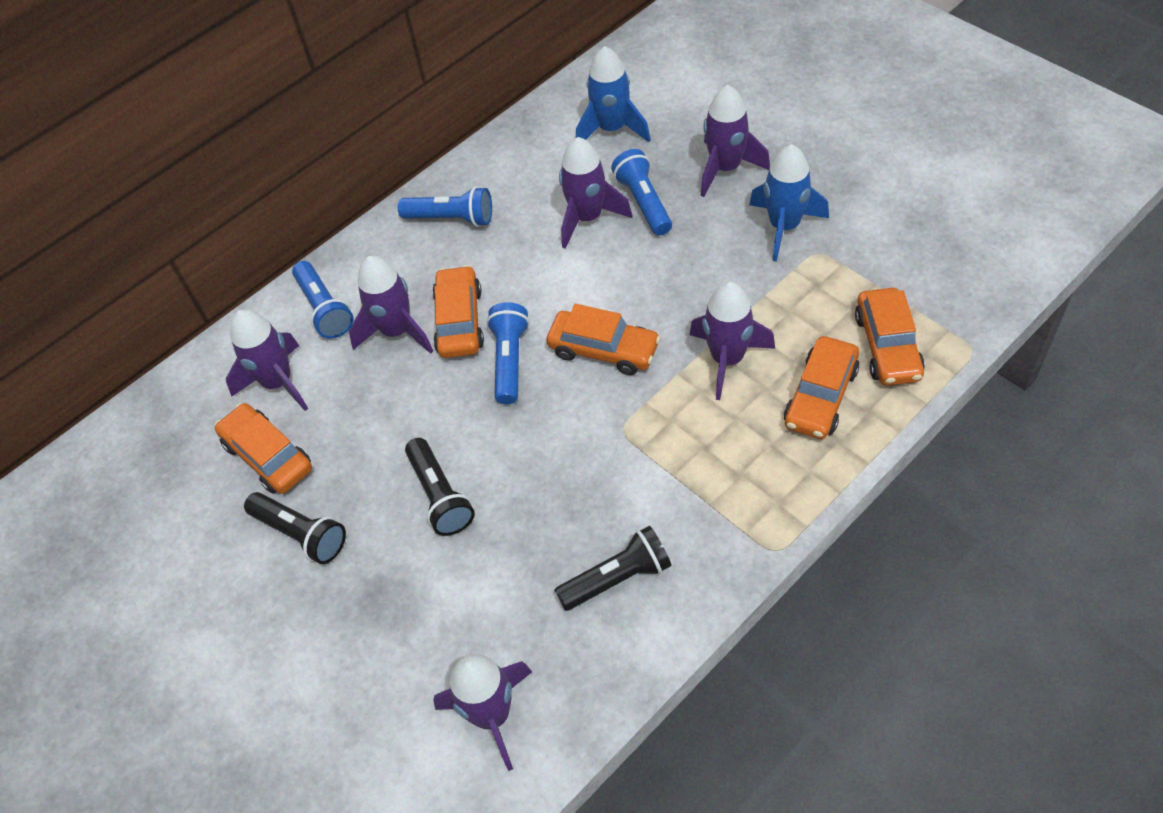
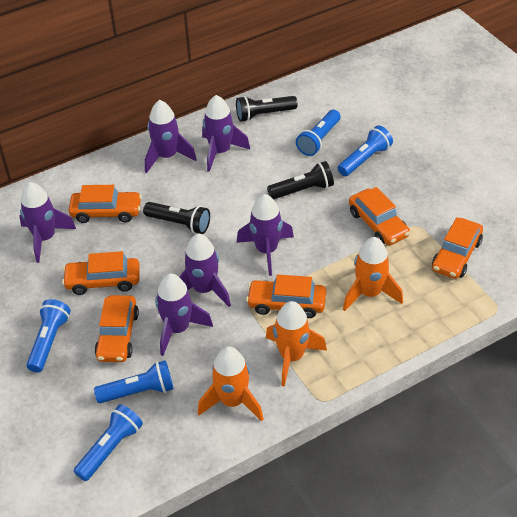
blue flashlight: 4 -> 5
blue rocket: 2 -> 0
orange car: 5 -> 6
orange rocket: 0 -> 3

